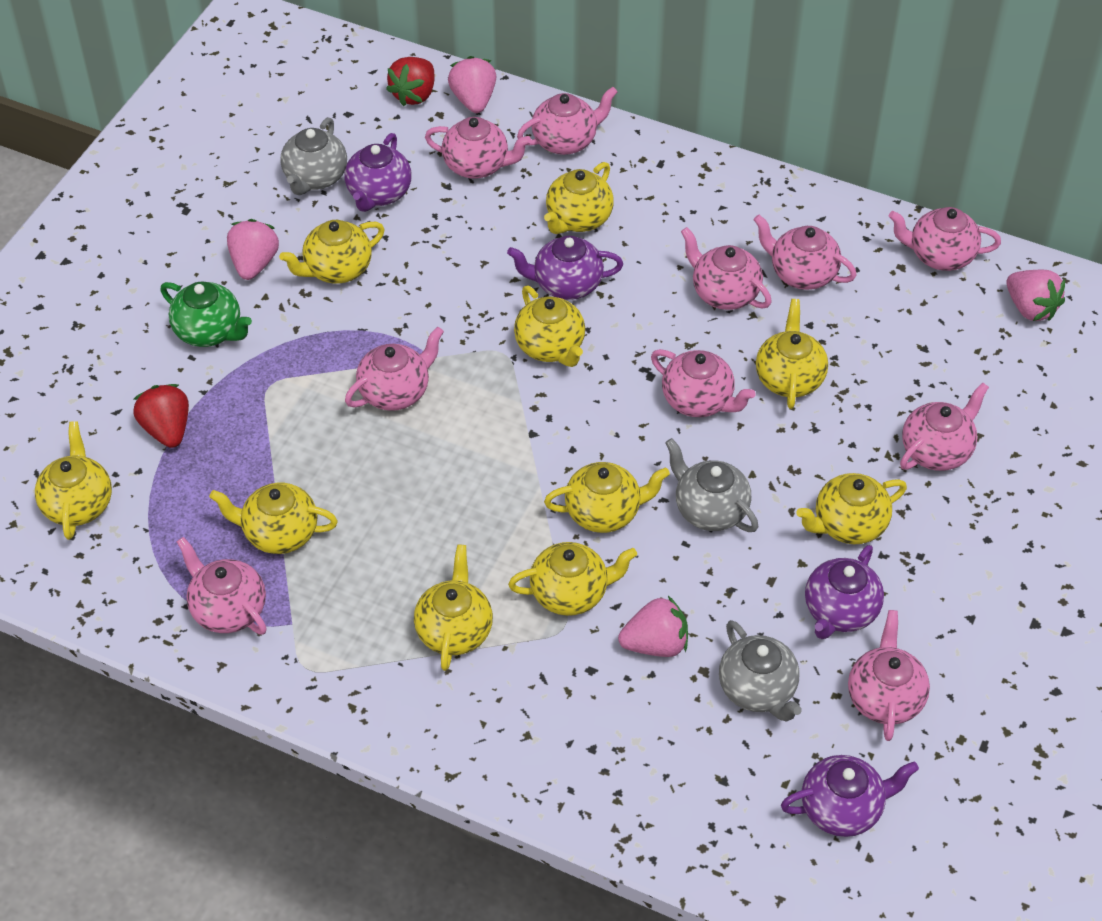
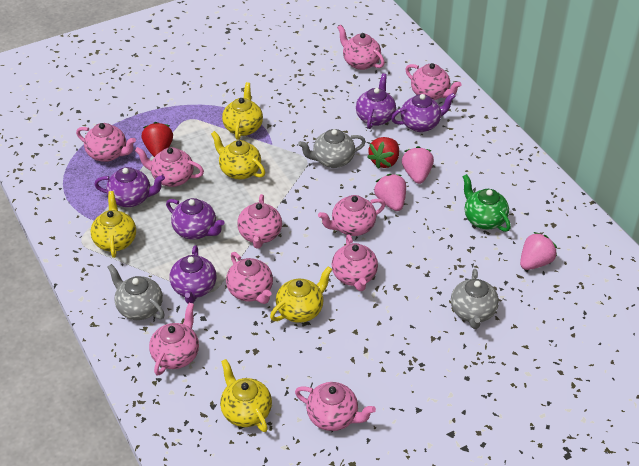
pink strawberry: 4 -> 3
purple teapot: 4 -> 5
yellow teapot: 10 -> 5

